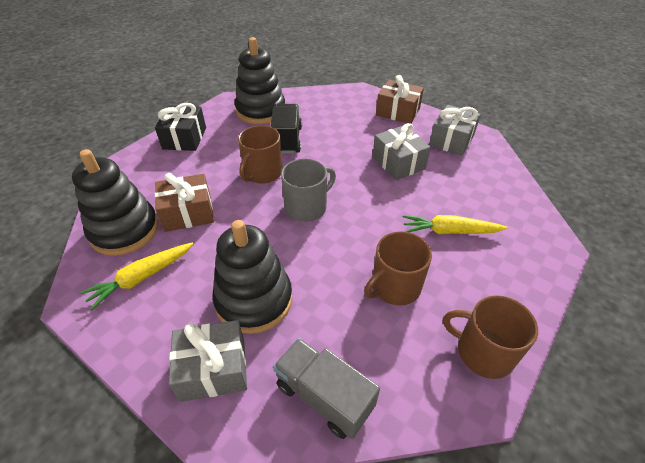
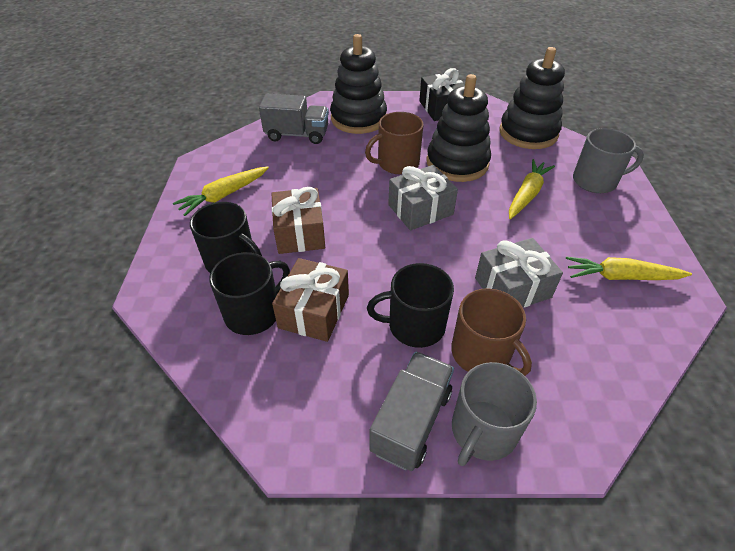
black mug: 0 -> 3
black truck: 1 -> 0
brown mug: 3 -> 2
grey gift: 3 -> 2
grey mug: 1 -> 2
grey truck: 1 -> 2
yellow carrot: 2 -> 3

